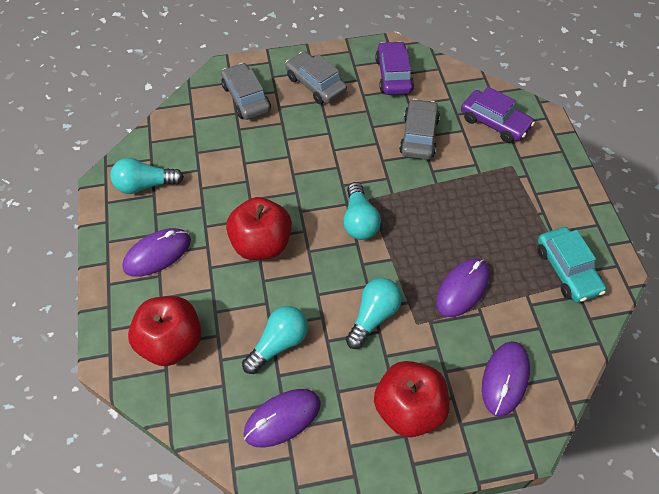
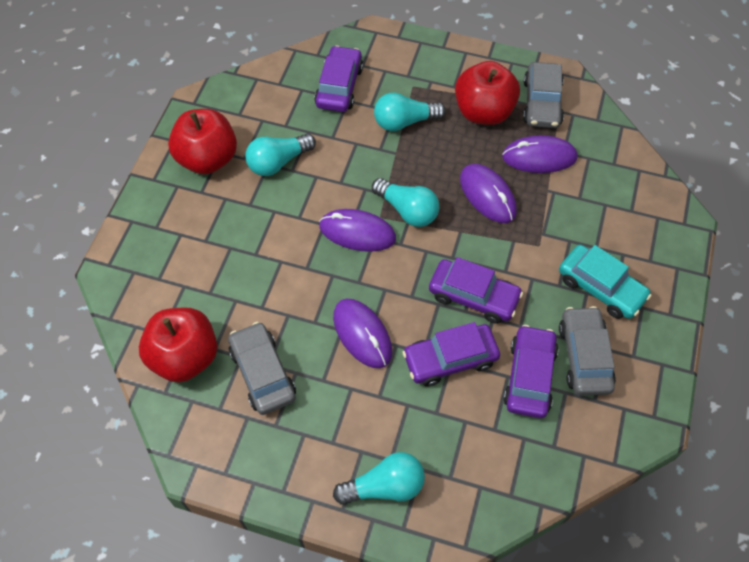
purple car: 2 -> 4

